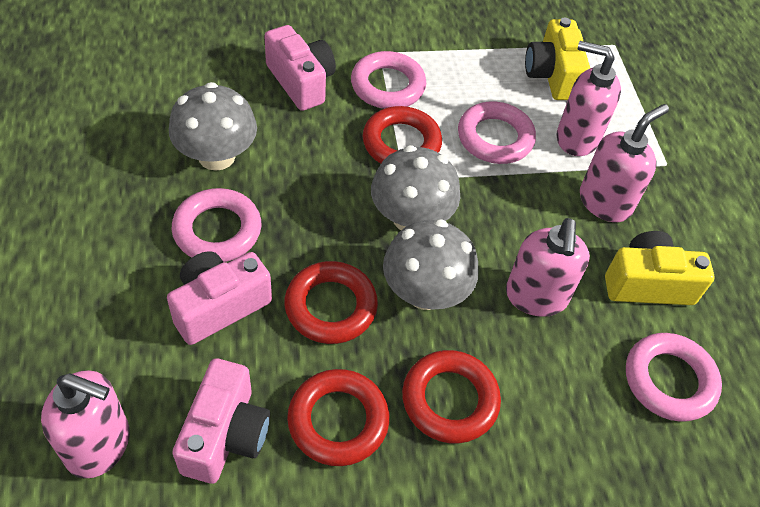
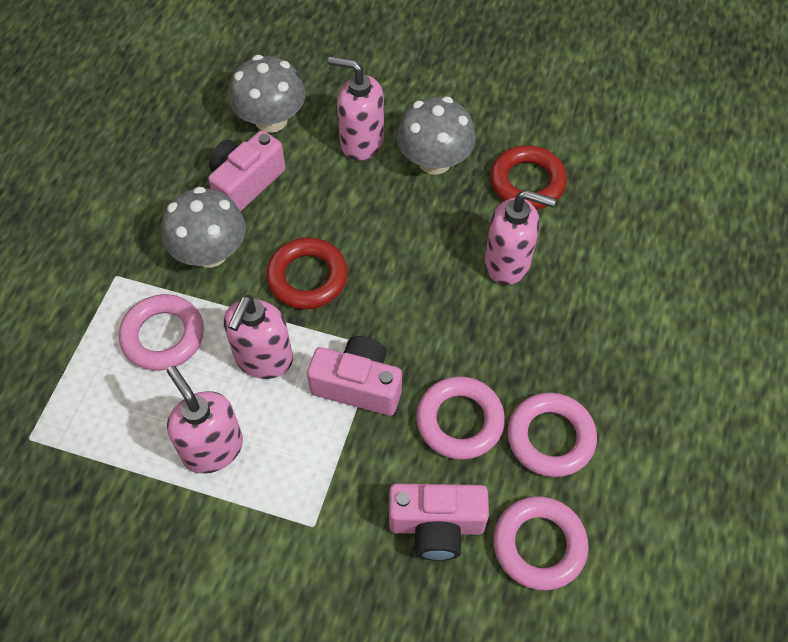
red ring: 4 -> 2
yellow camera: 2 -> 0

